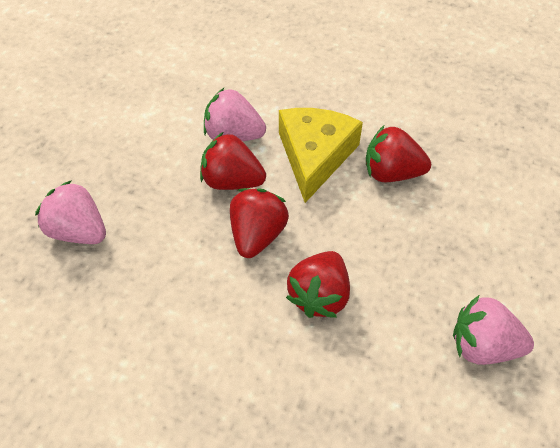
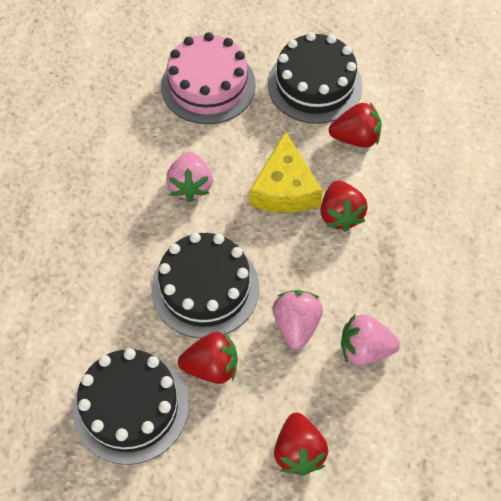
black cake: 0 -> 3
pink cake: 0 -> 1

